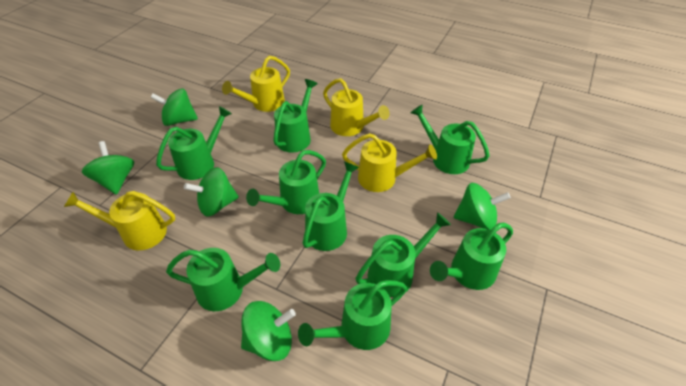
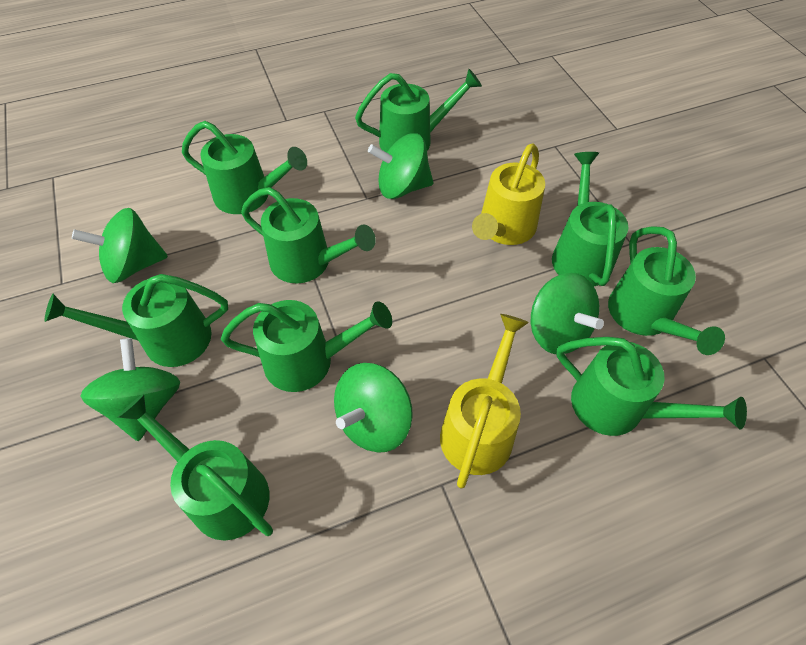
yellow watering can: 4 -> 2

